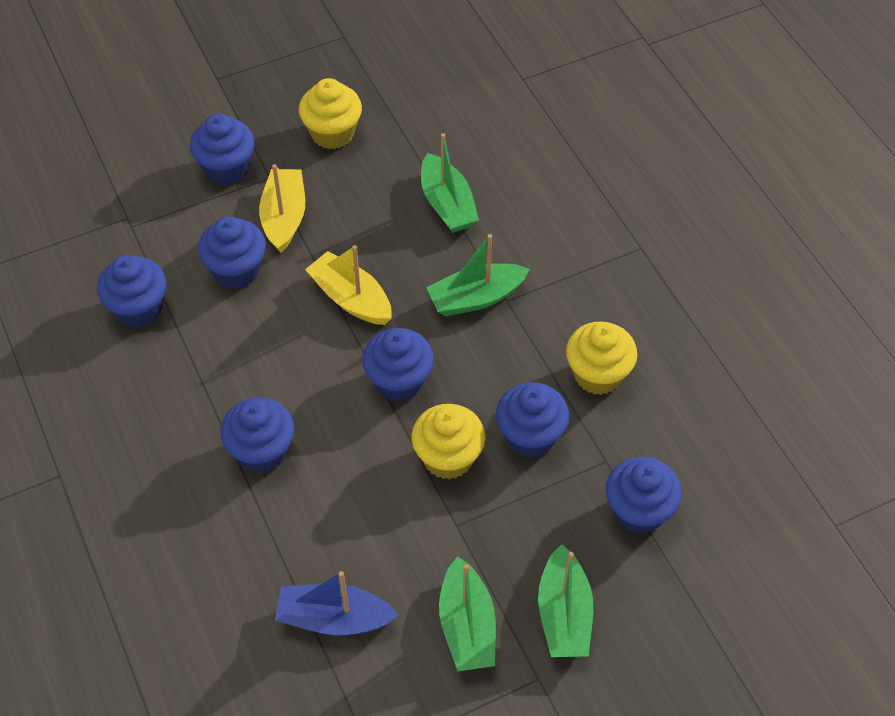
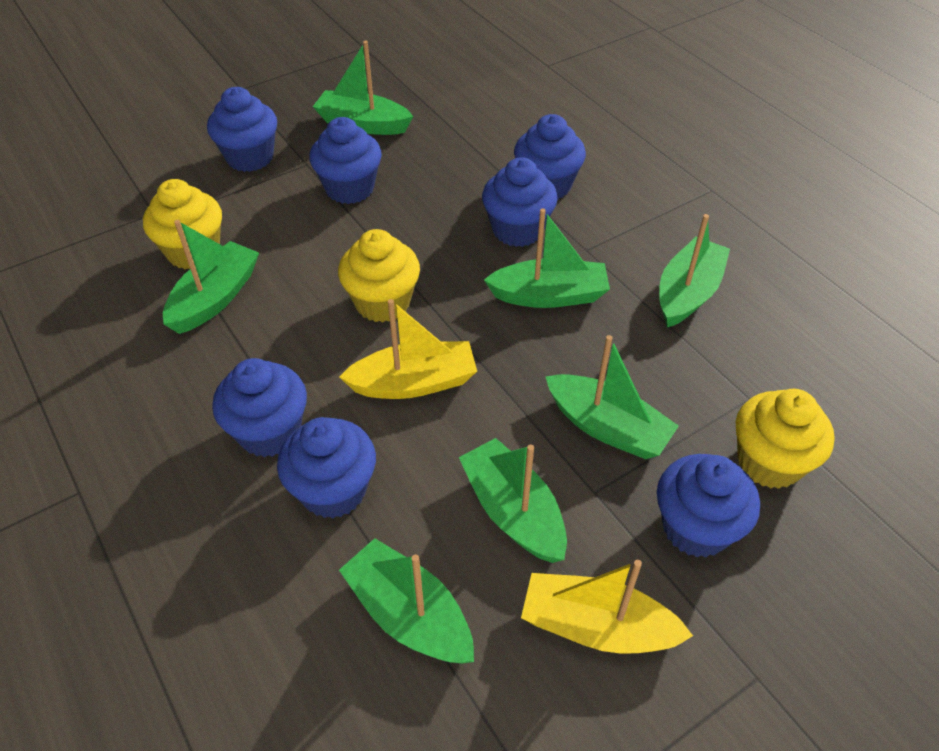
blue boat: 1 -> 0
green boat: 4 -> 7

